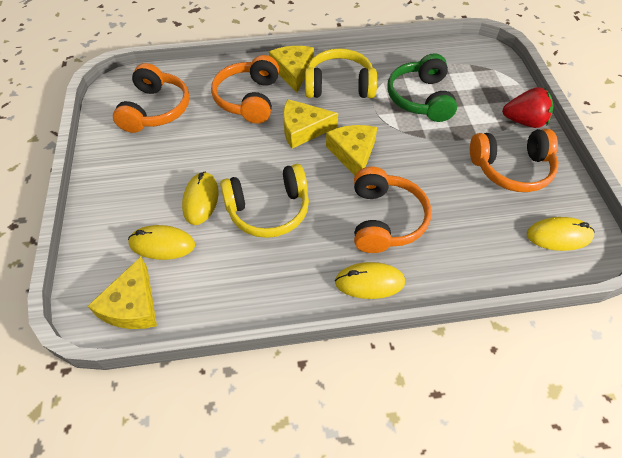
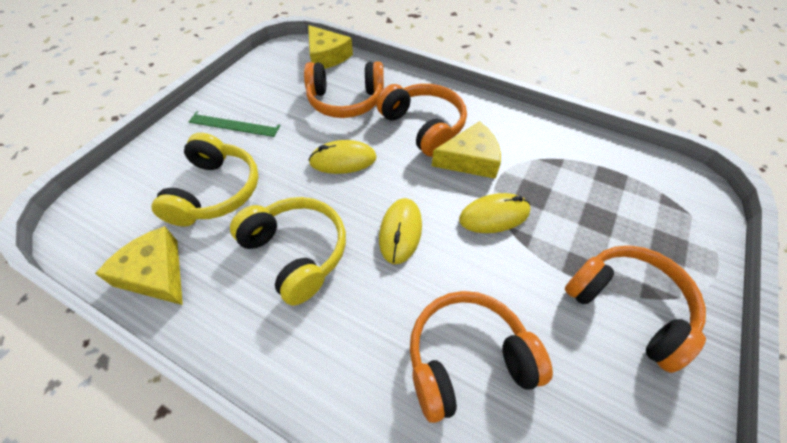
green headphones: 1 -> 0
green ruler: 0 -> 1
red strawberry: 1 -> 0
yellow cheese: 4 -> 3
yellow mouse: 4 -> 3

